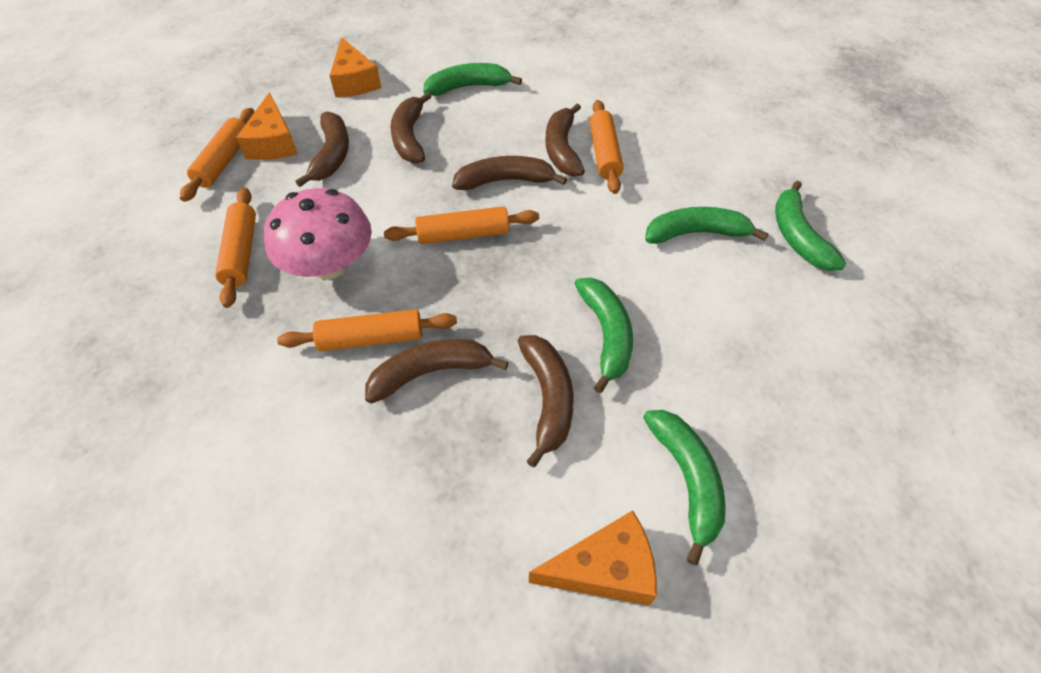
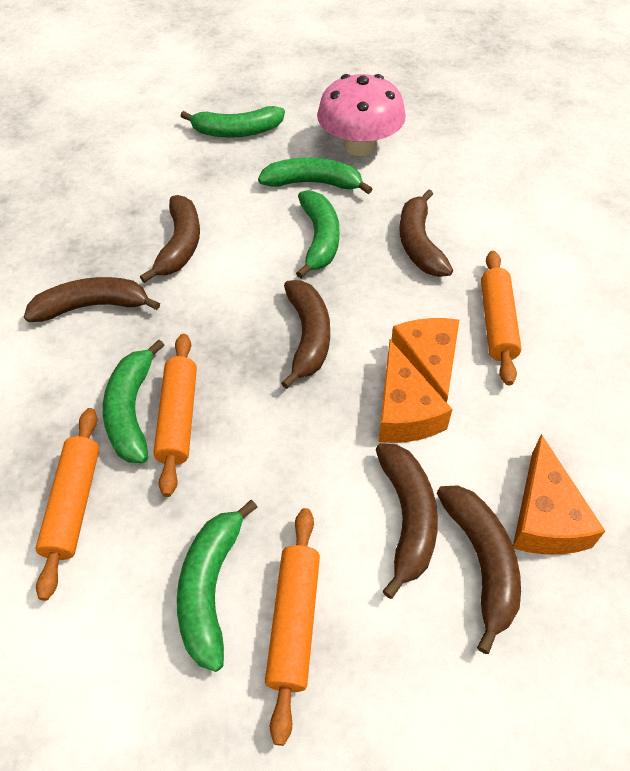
orange rolling pin: 5 -> 4

